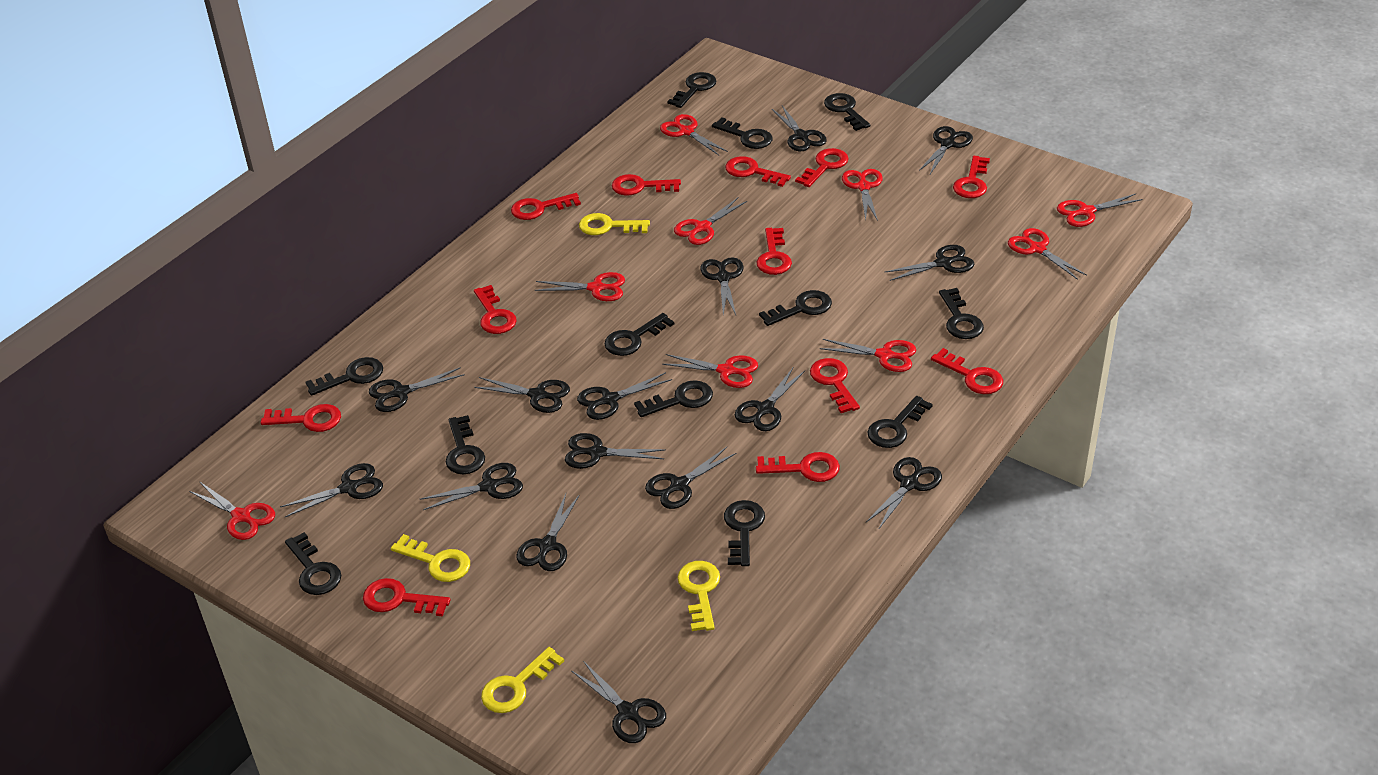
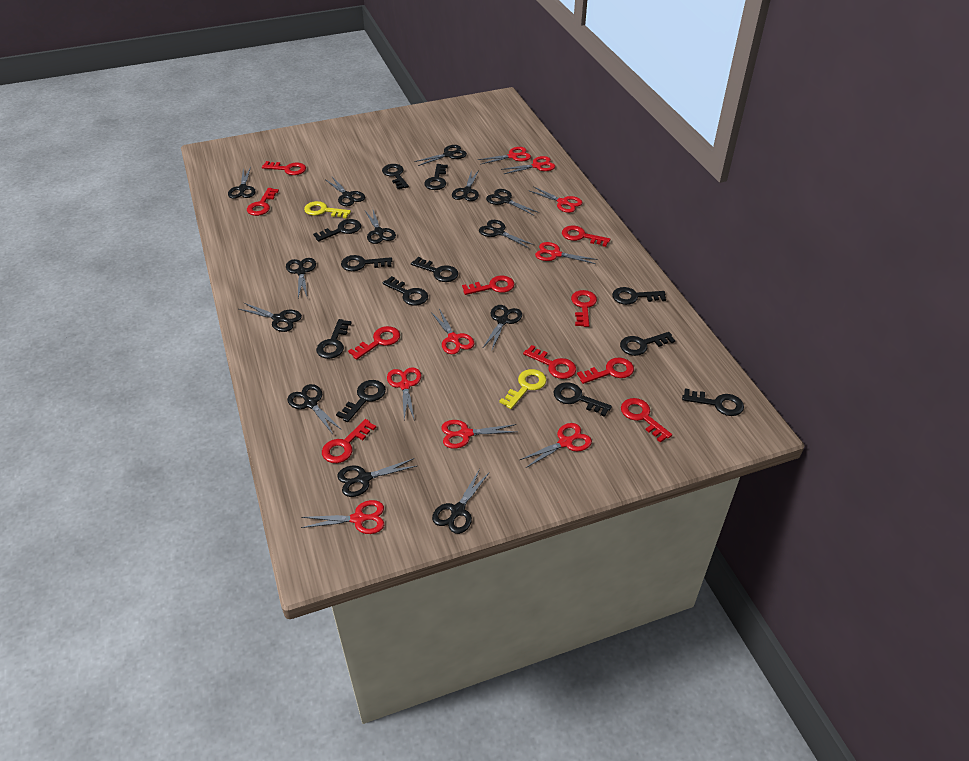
black scissors: 15 -> 13
red key: 12 -> 10
yellow key: 4 -> 2

